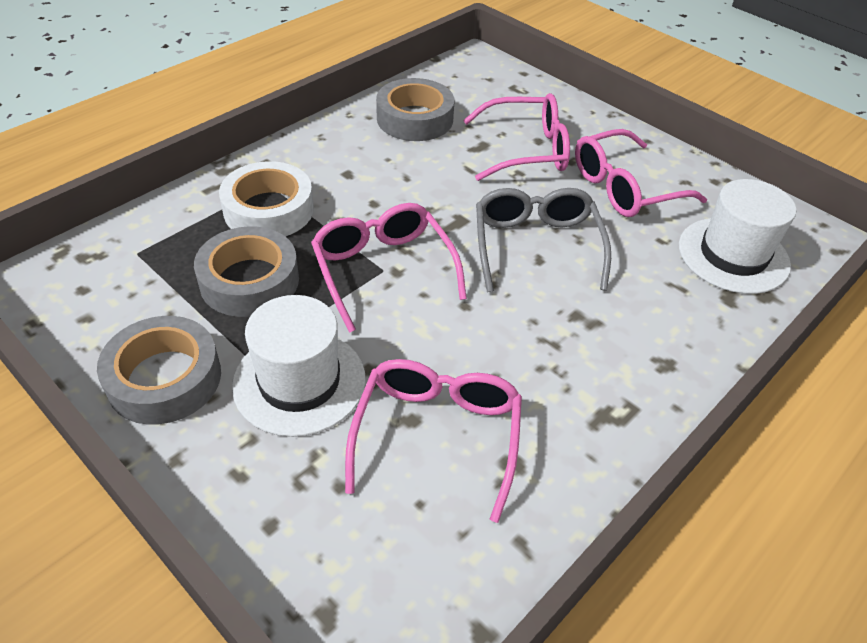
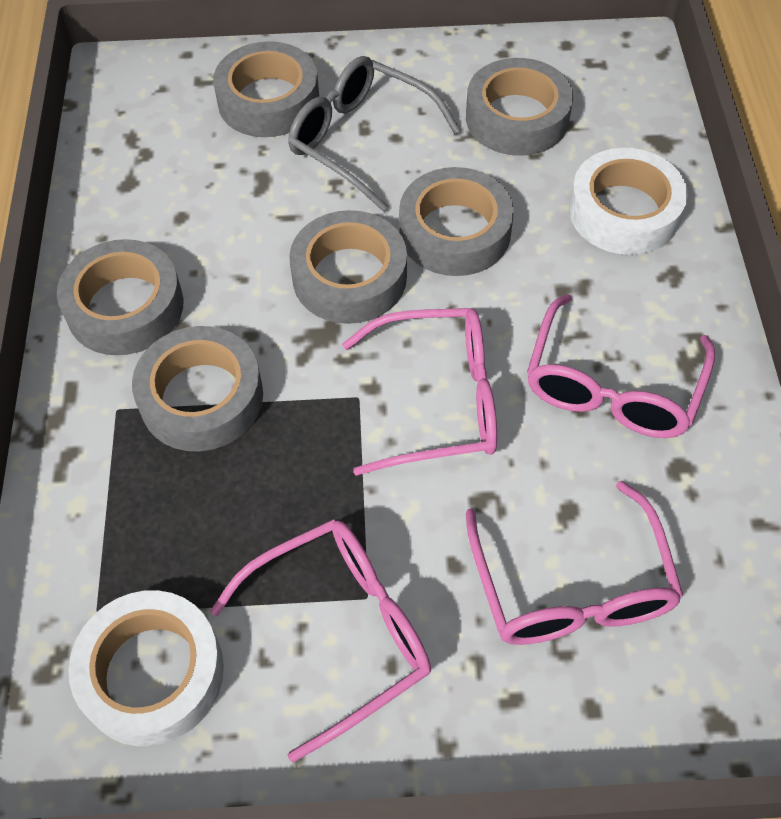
grey tape: 3 -> 6
white hat: 2 -> 0
white tape: 1 -> 2

